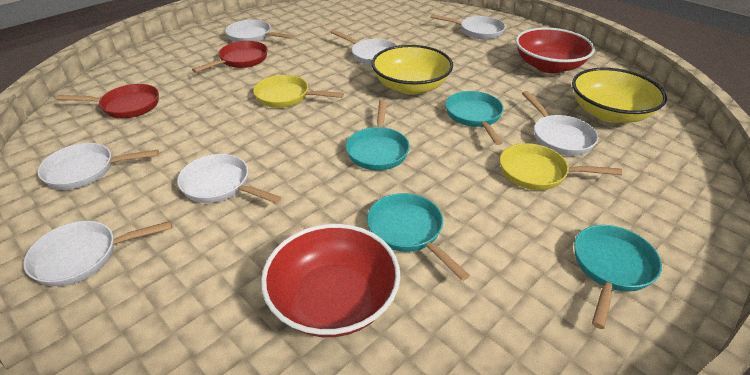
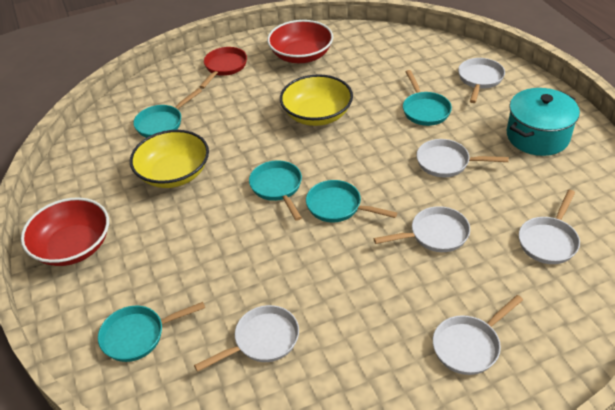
red pan: 2 -> 1
turquoise pan: 4 -> 5
turquoise pot: 0 -> 1
white pan: 7 -> 6
yellow pan: 2 -> 0

